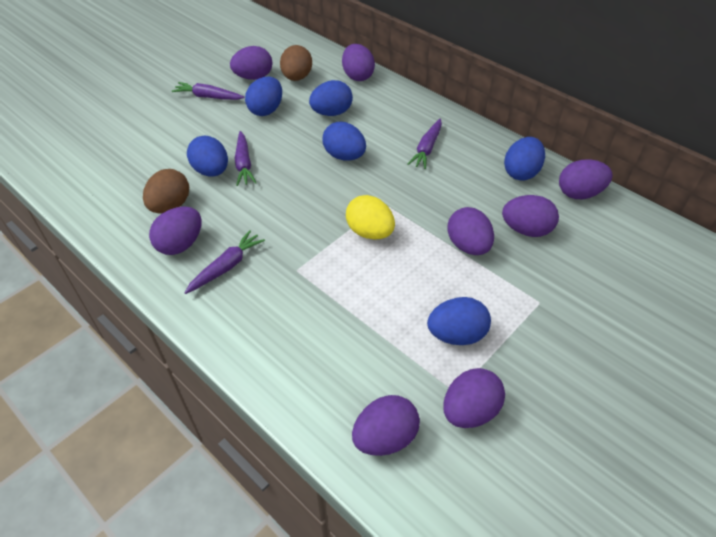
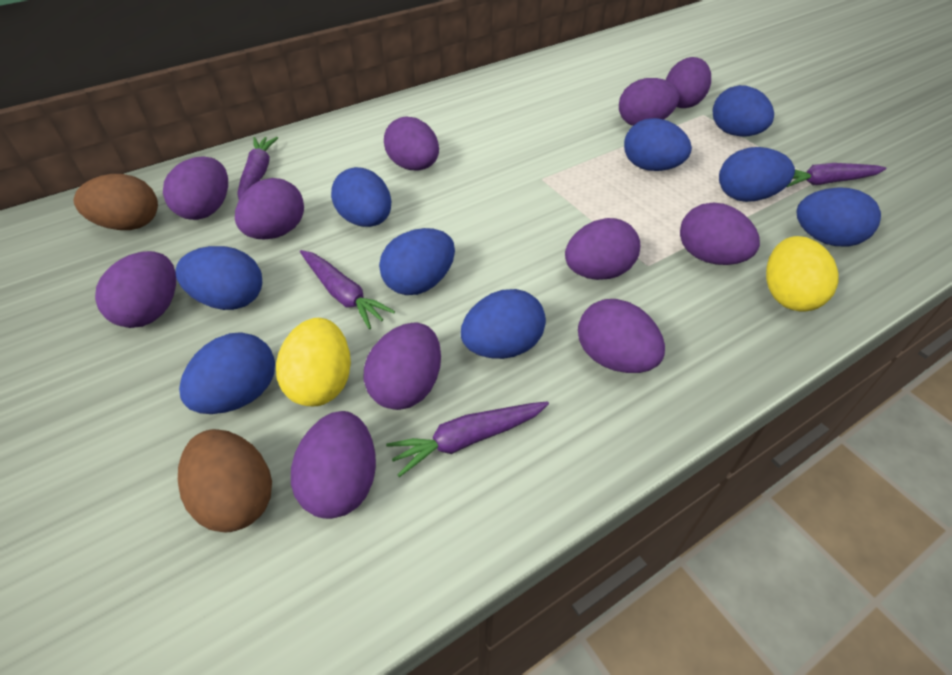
blue egg: 6 -> 9
purple egg: 8 -> 11
yellow egg: 1 -> 2

